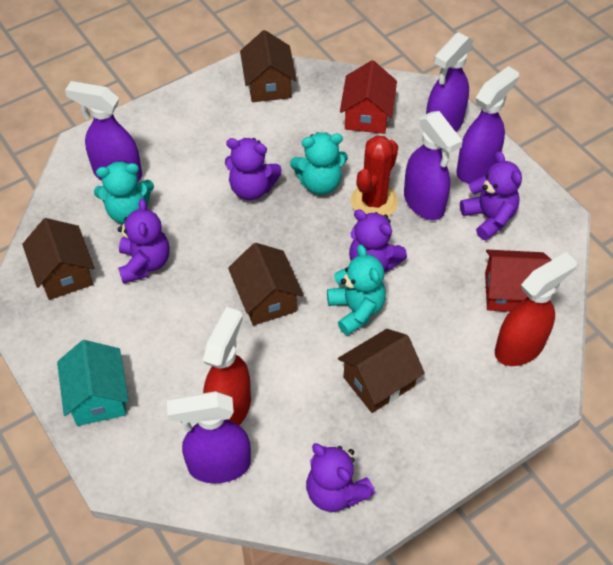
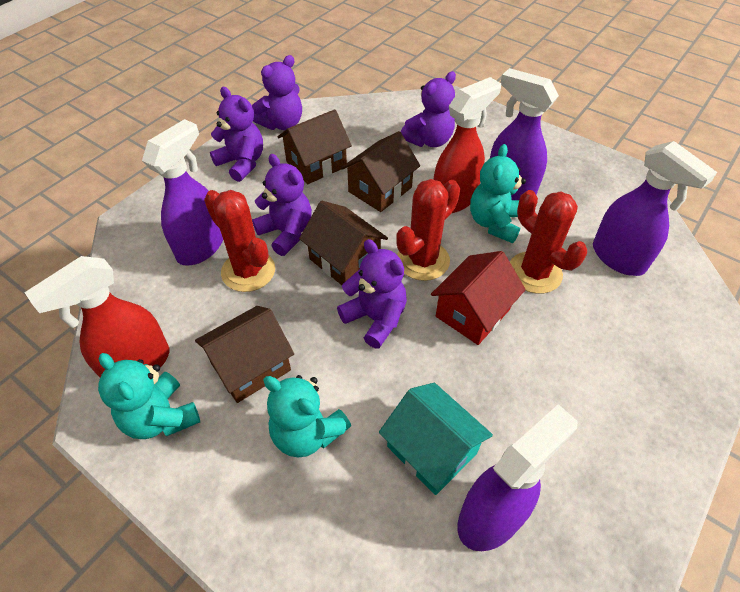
purple spray bottle: 5 -> 4
red cactus: 1 -> 3
red house: 2 -> 1

